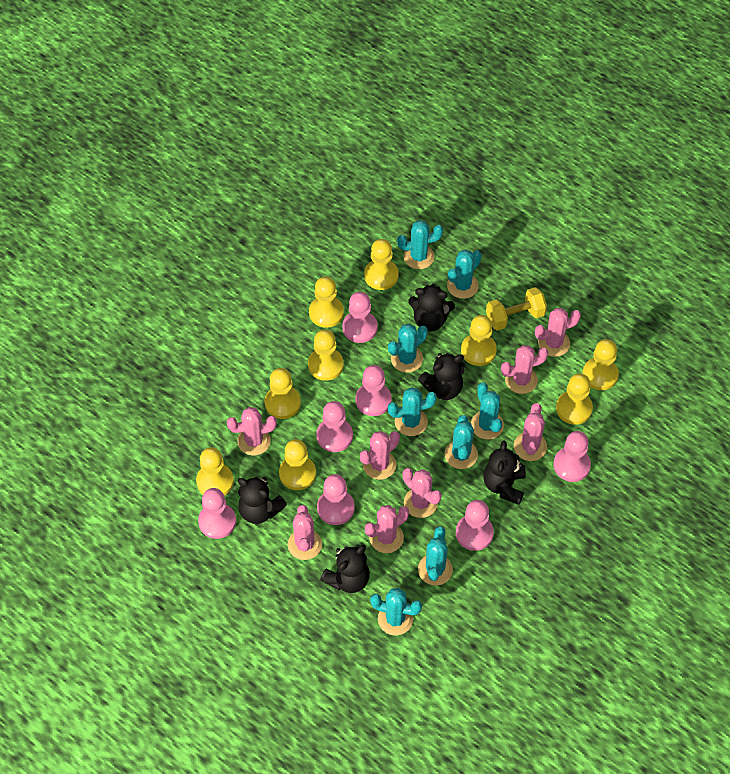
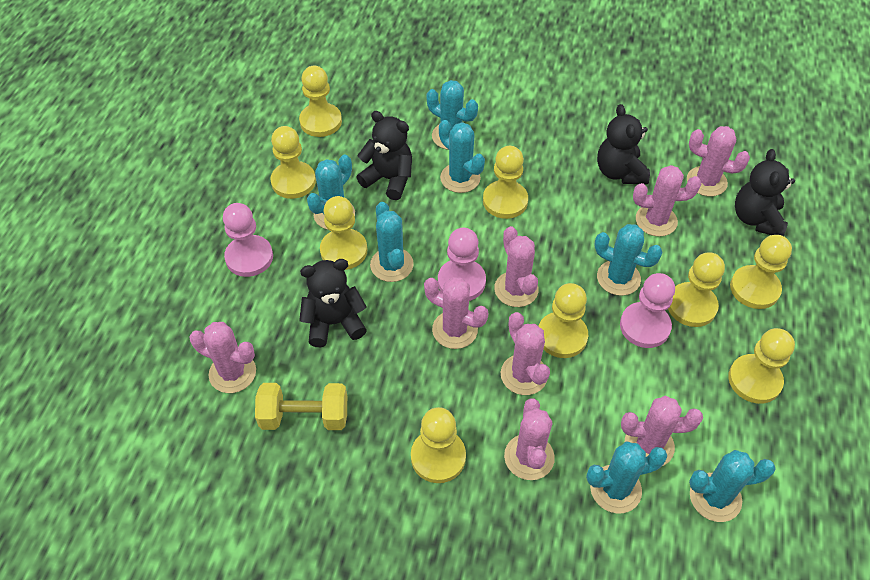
black teddy bear: 5 -> 4
pink pawn: 7 -> 3
turquoise cactus: 8 -> 7

